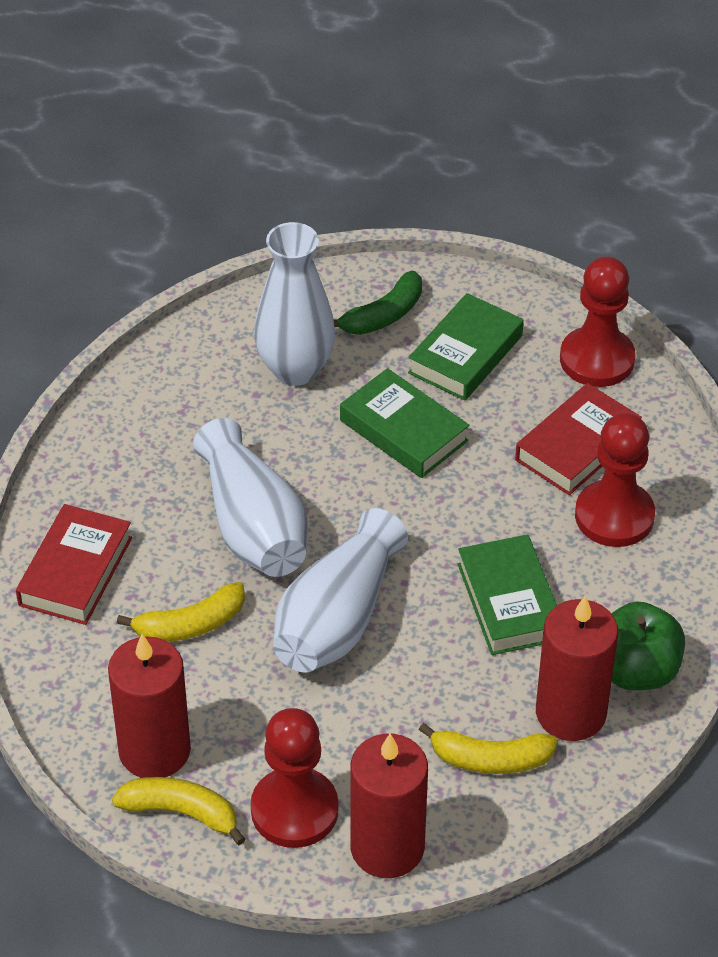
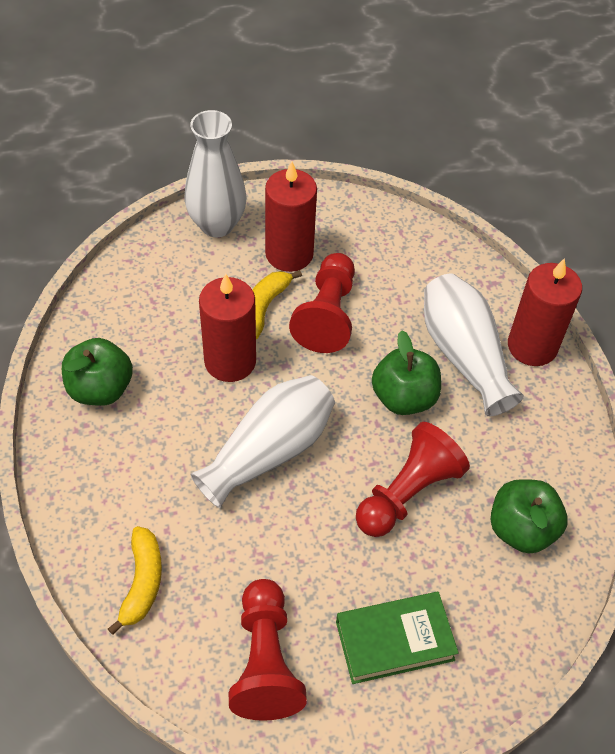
green apple: 1 -> 3
green banana: 1 -> 0
green book: 3 -> 1
red book: 2 -> 0
yellow banana: 3 -> 2

